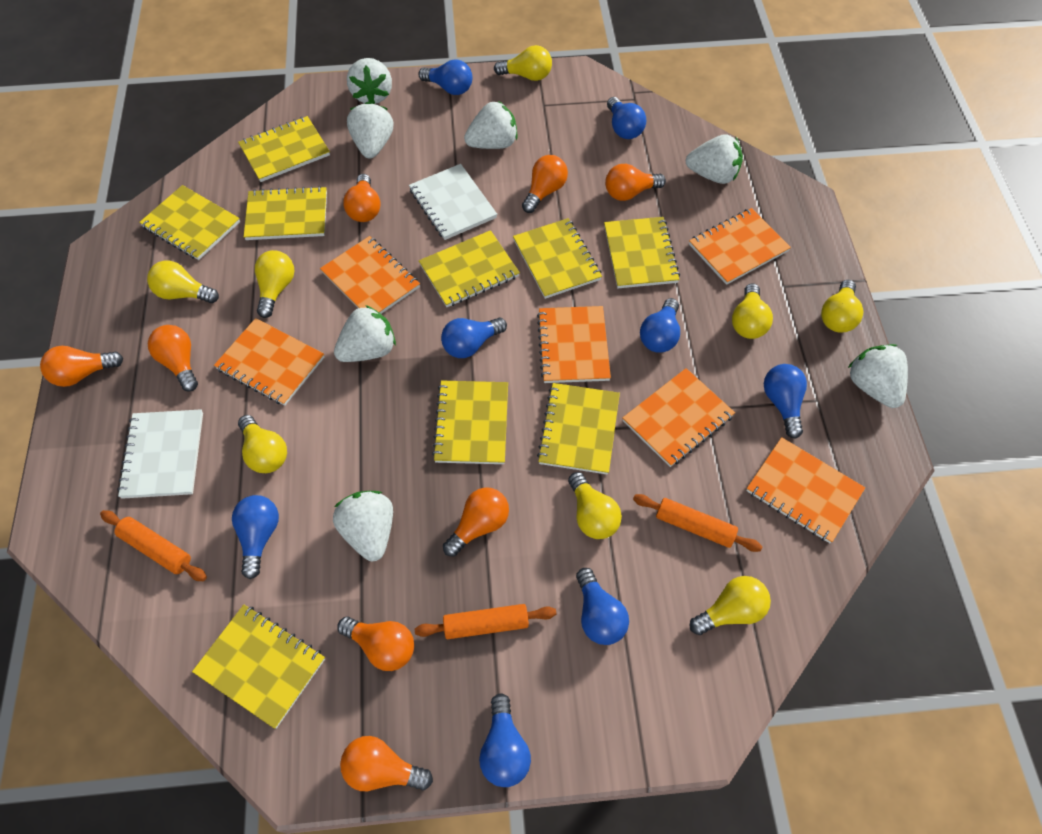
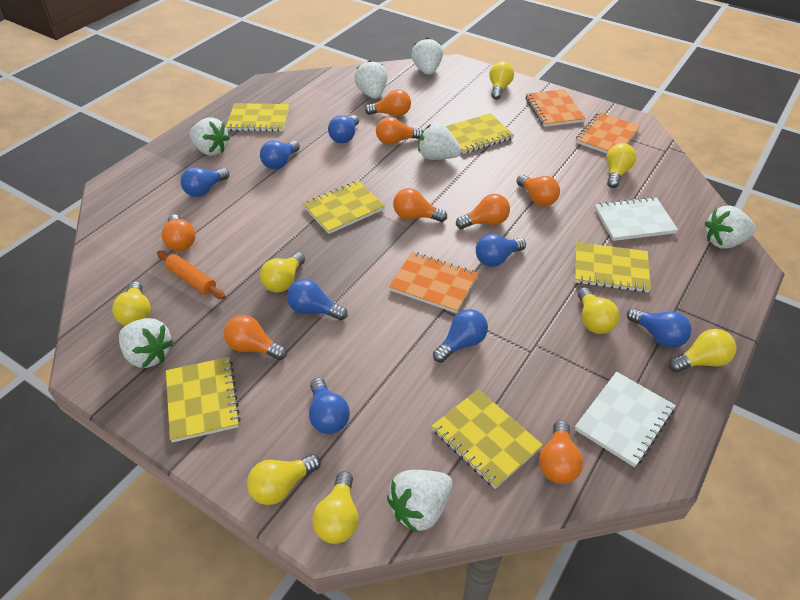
orange notebook: 6 -> 3
orange rolling pin: 3 -> 1
yellow notebook: 9 -> 6

